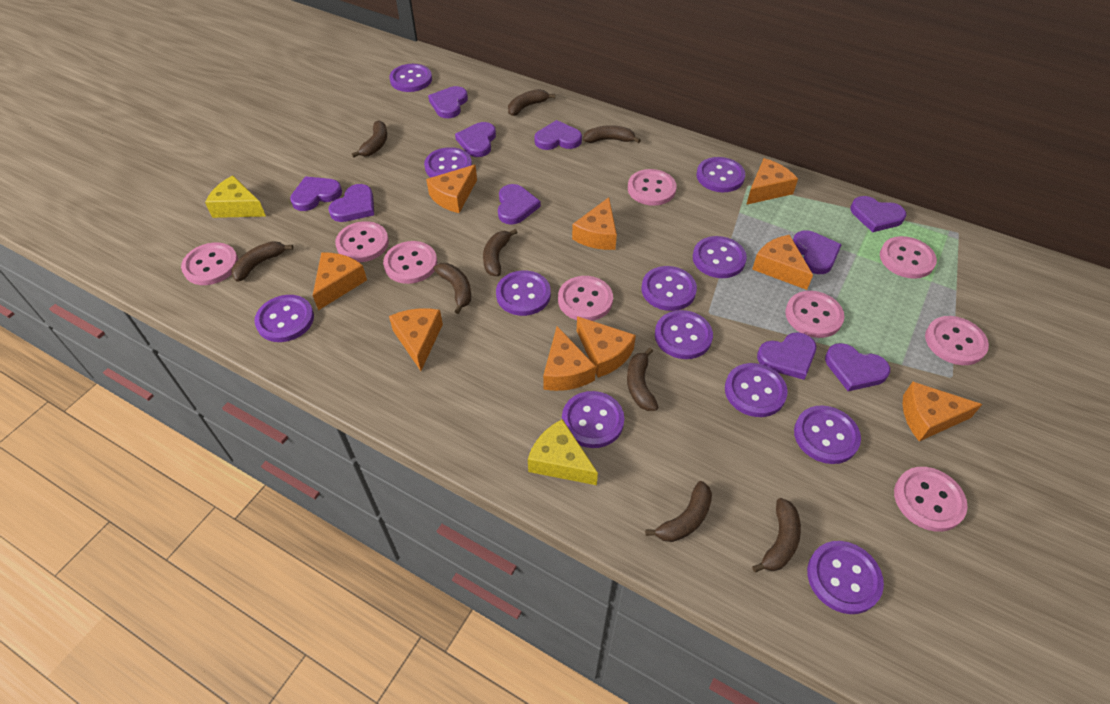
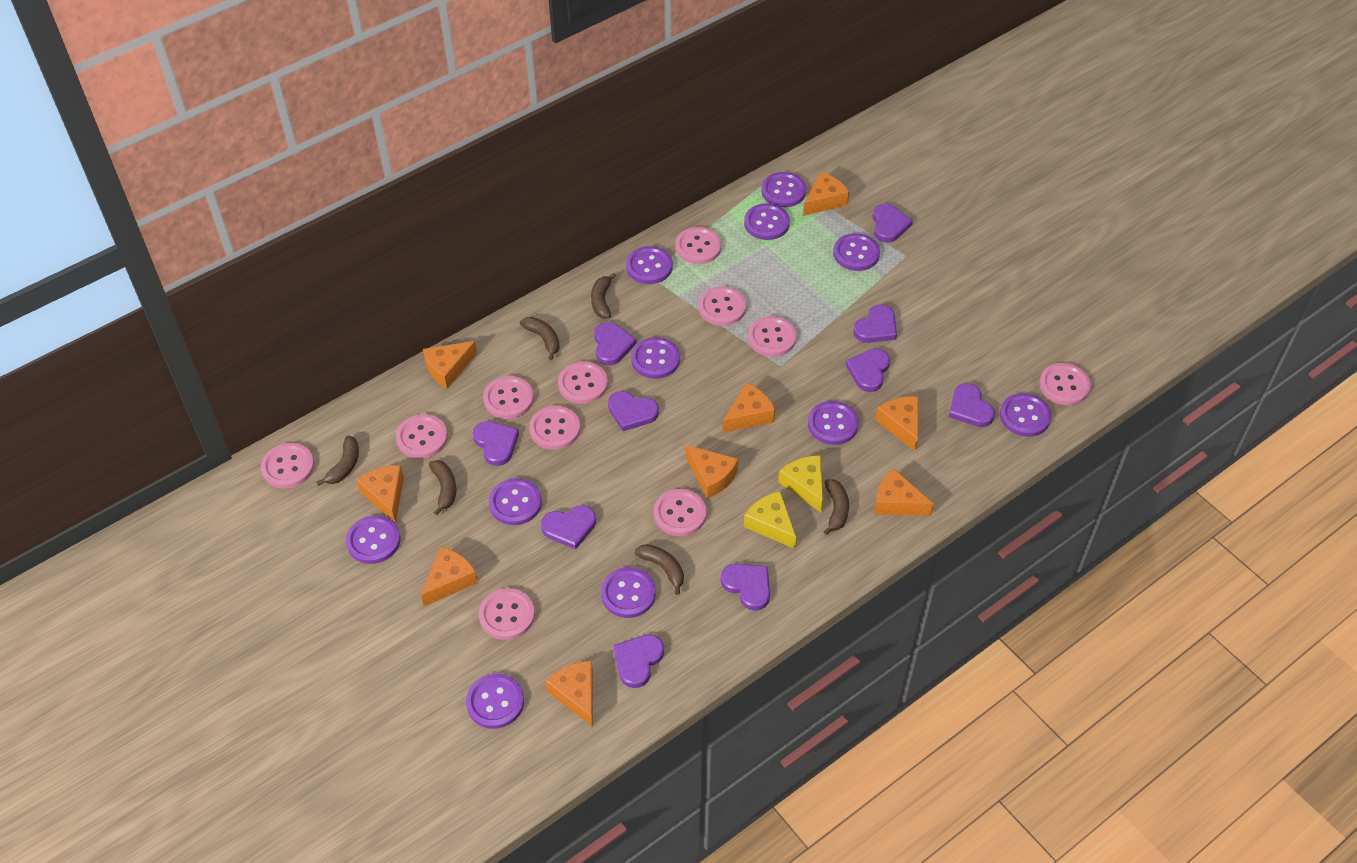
brown banana: 9 -> 6
pink button: 9 -> 11
purple button: 12 -> 11

